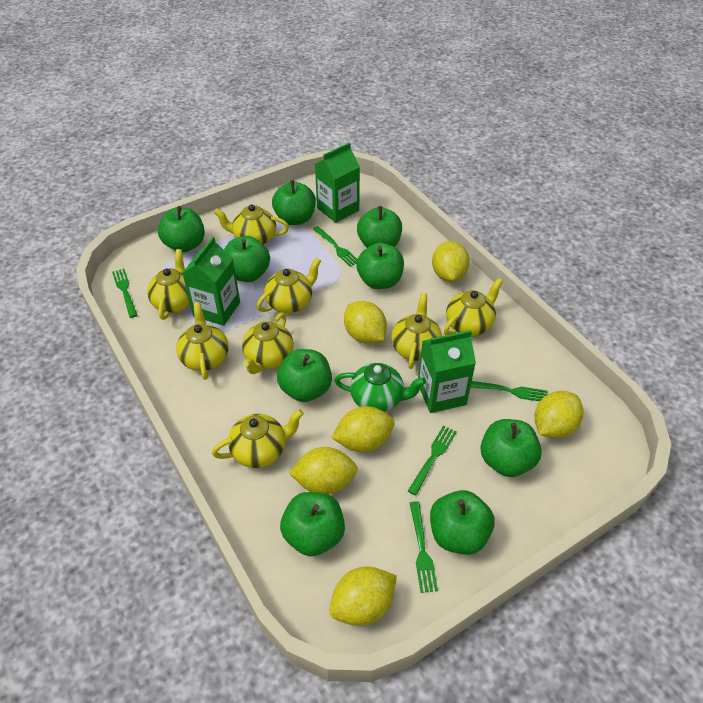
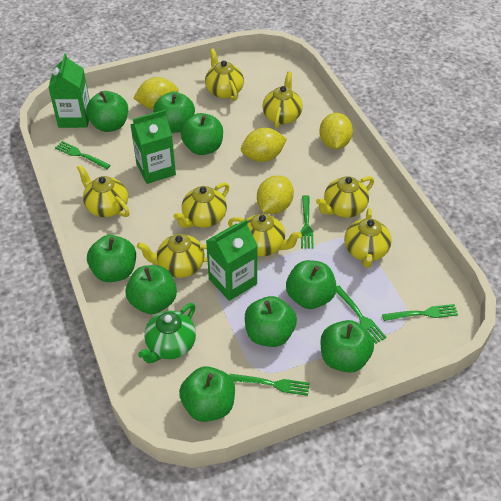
yellow lemon: 6 -> 4

